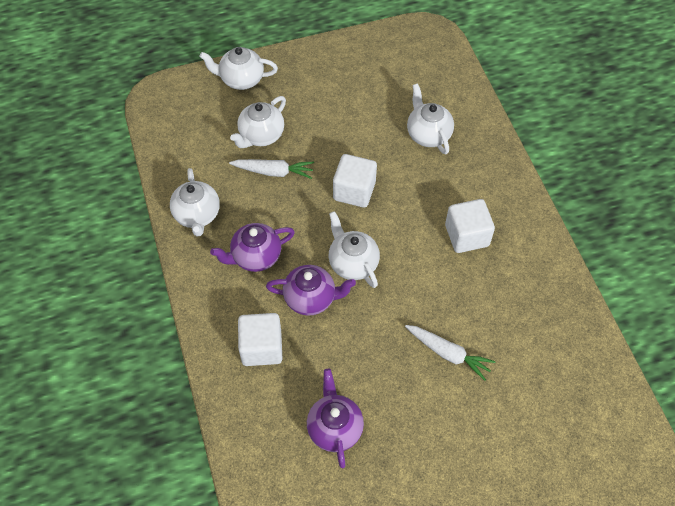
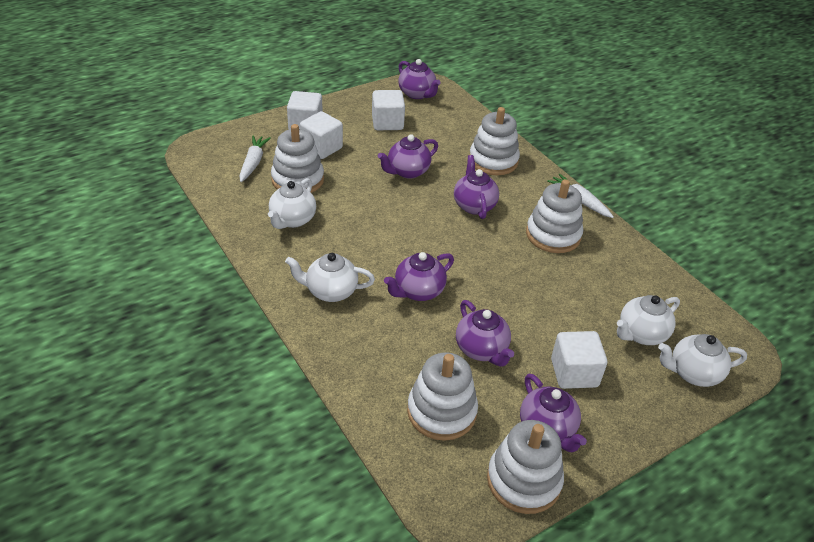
purple teapot: 3 -> 6
white cube: 3 -> 4
white stacking toy: 0 -> 5
white teapot: 5 -> 4

